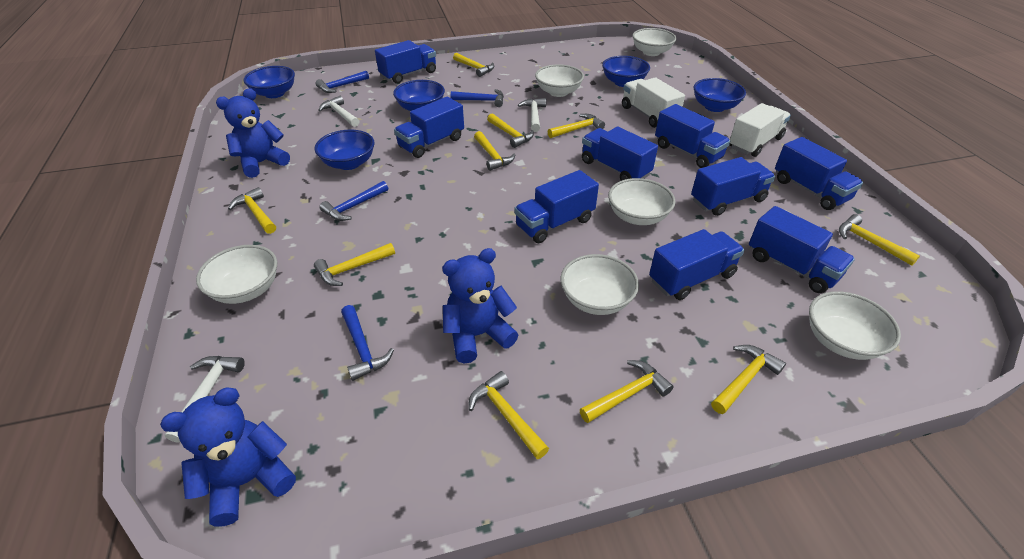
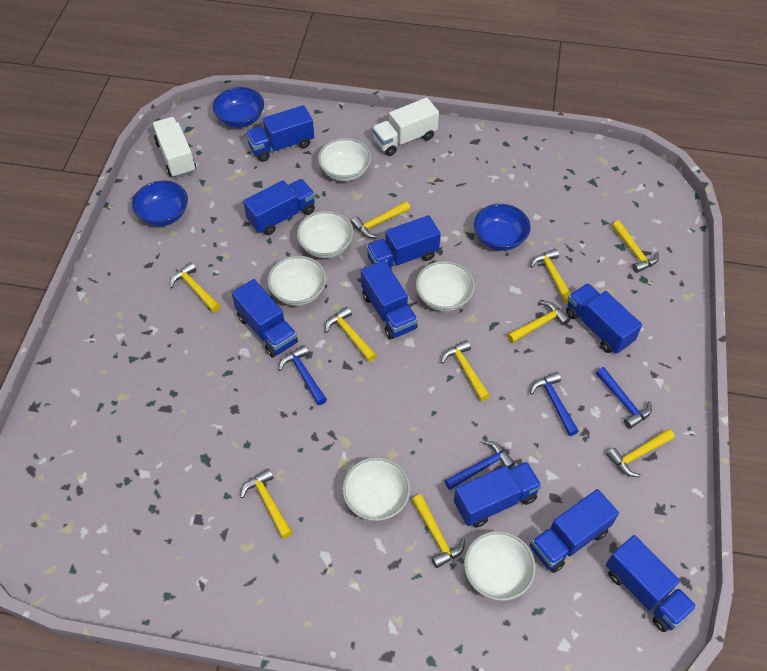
blue bowl: 5 -> 3
blue teddy bear: 3 -> 0
white hammer: 3 -> 0

